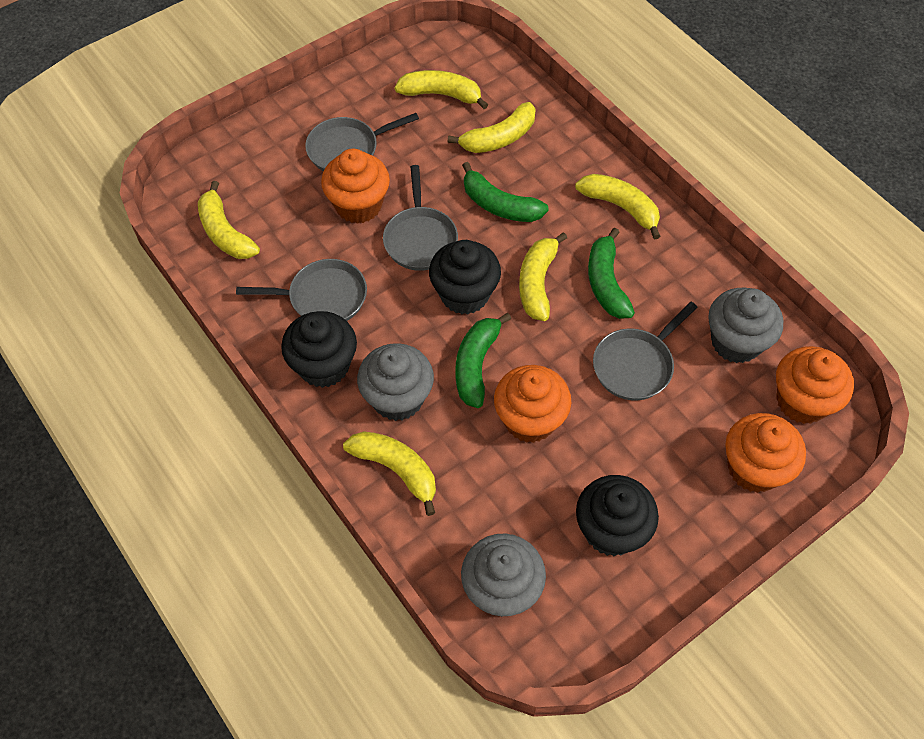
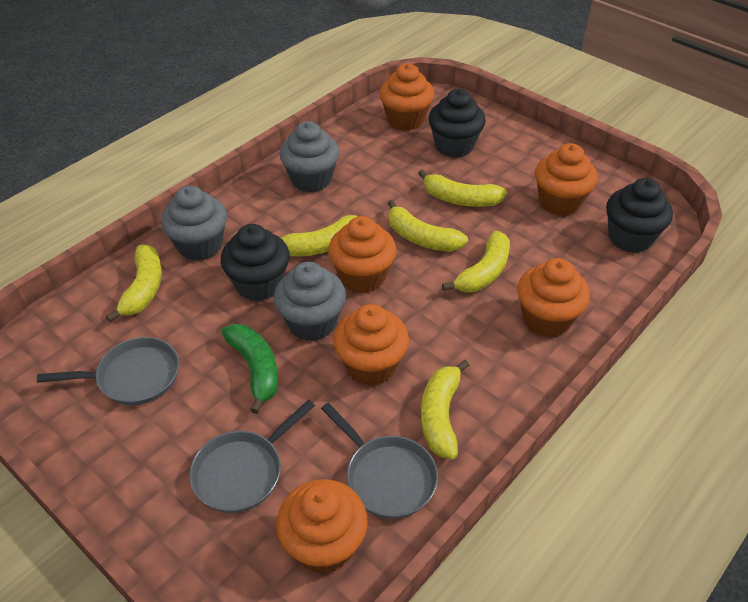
green banana: 3 -> 1
grey pan: 4 -> 3
orange cupcake: 4 -> 6

